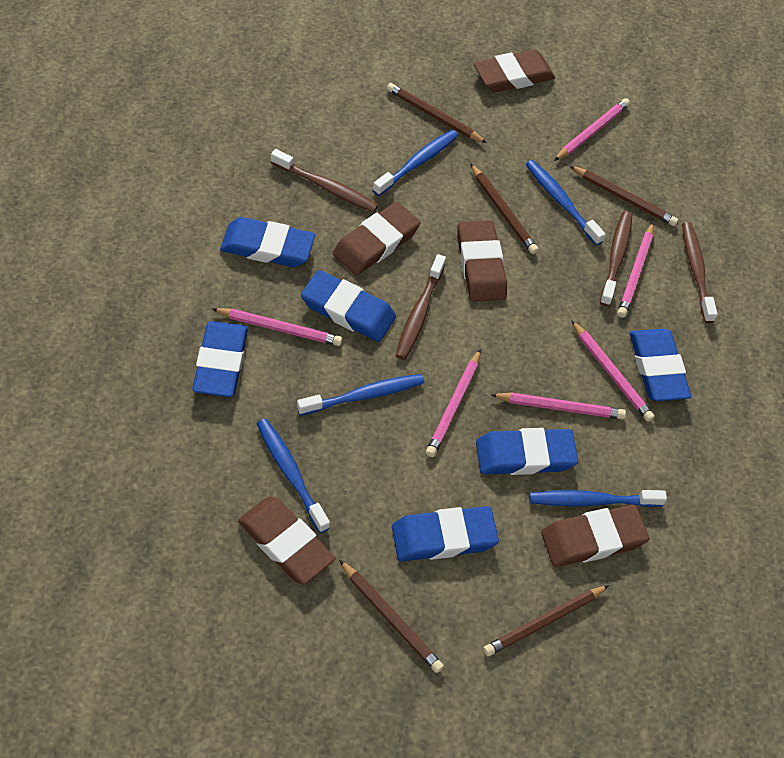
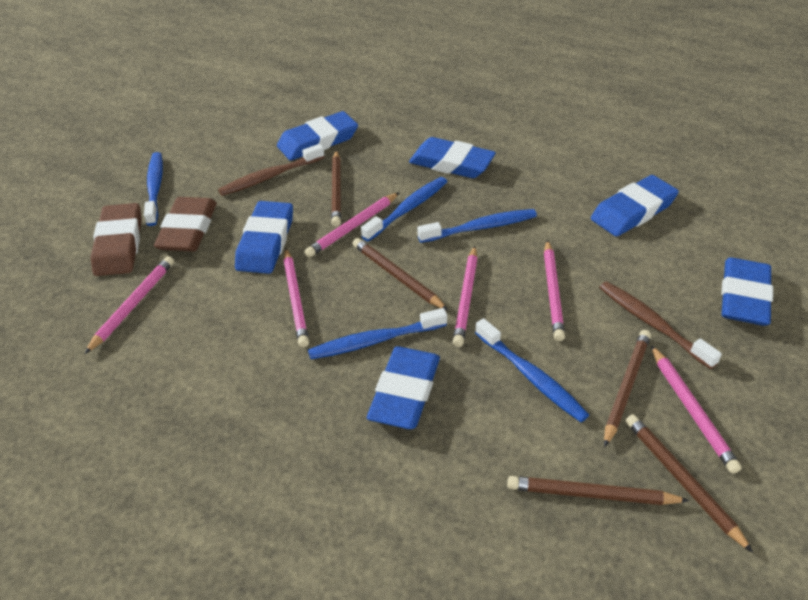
brown eraser: 5 -> 2
brown toothbrush: 4 -> 2

